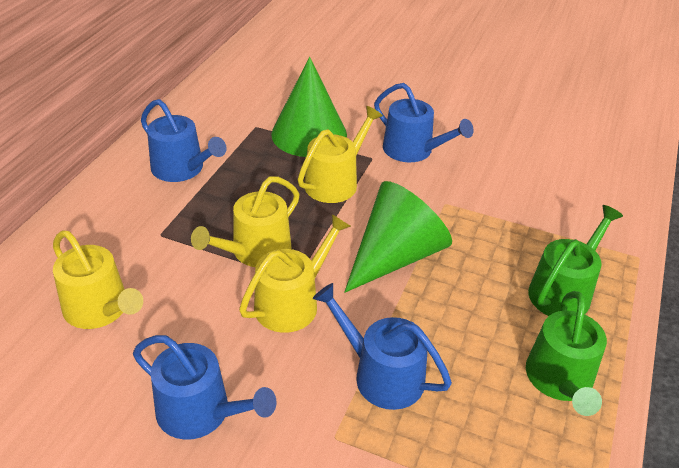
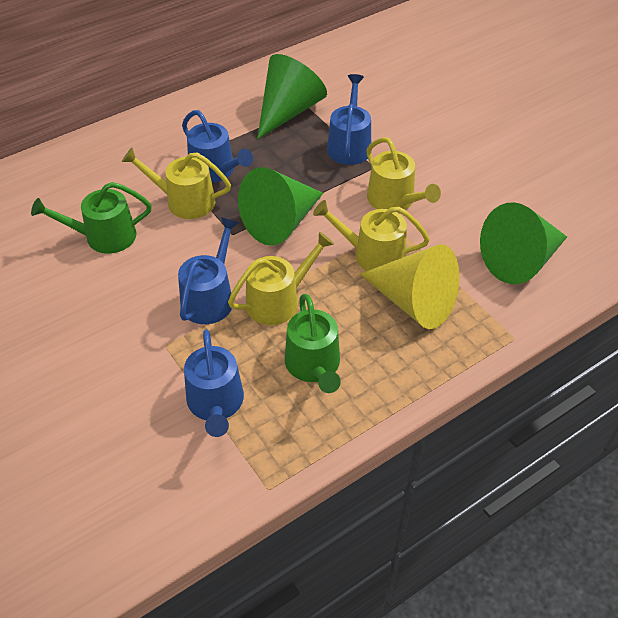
green cone: 2 -> 3
yellow cone: 0 -> 1

